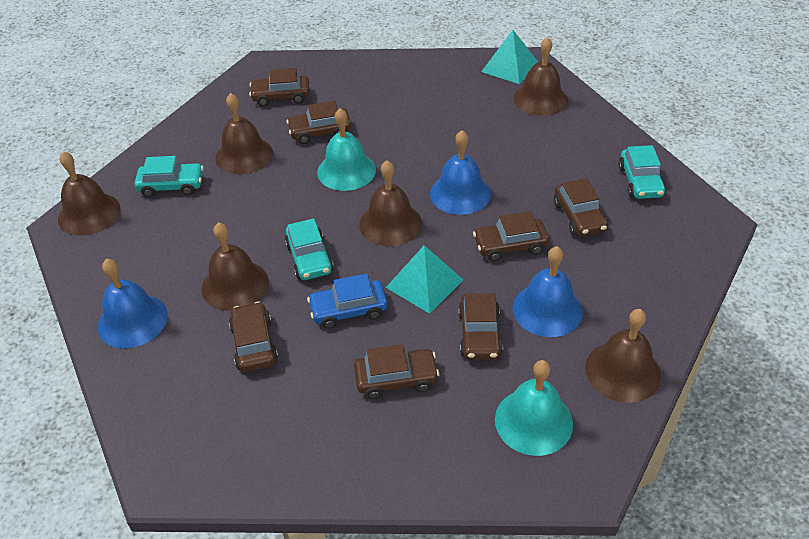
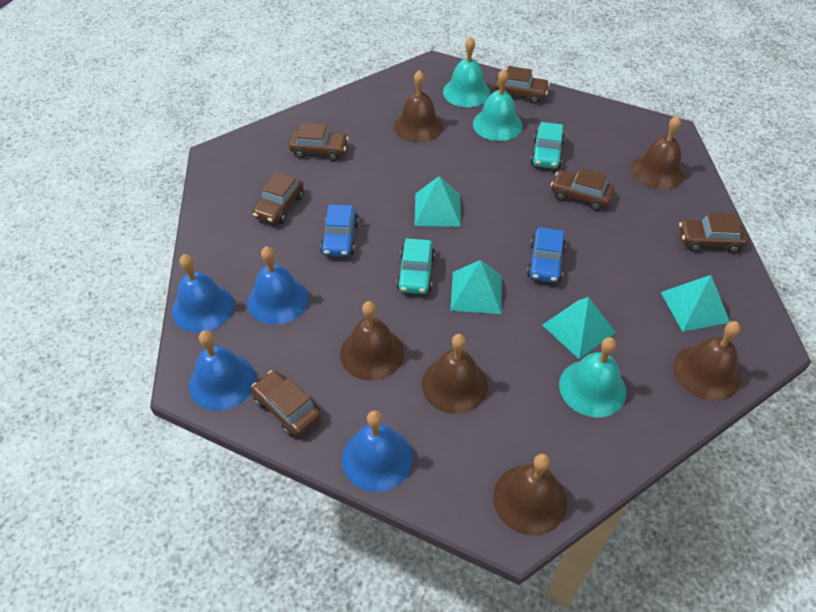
blue bell: 3 -> 4
blue car: 1 -> 2
brown car: 7 -> 6
turquoise bell: 2 -> 3
turquoise car: 3 -> 2
turquoise pyramid: 2 -> 4

